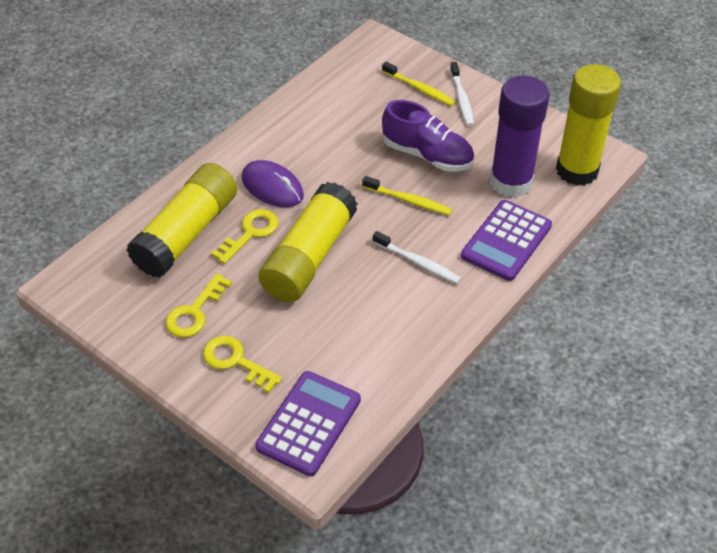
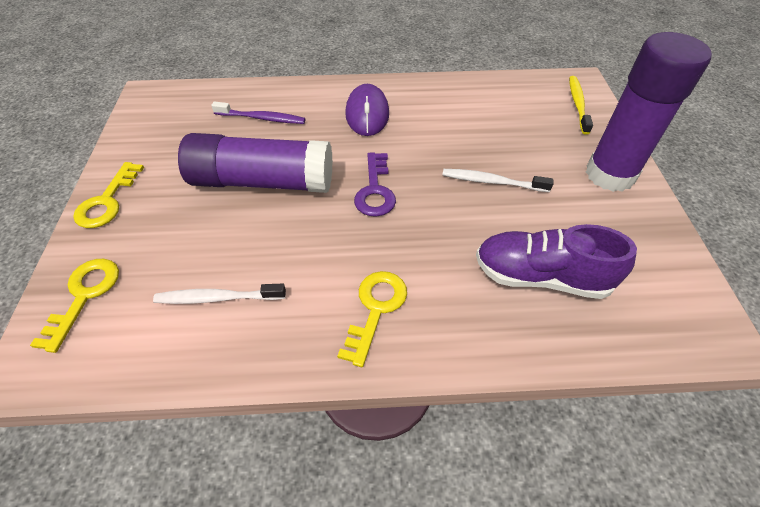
purple calculator: 2 -> 0
purple glue stick: 1 -> 2
purple key: 0 -> 1
purple toothbrush: 0 -> 1
yellow glue stick: 3 -> 0
yellow toothbrush: 2 -> 1

